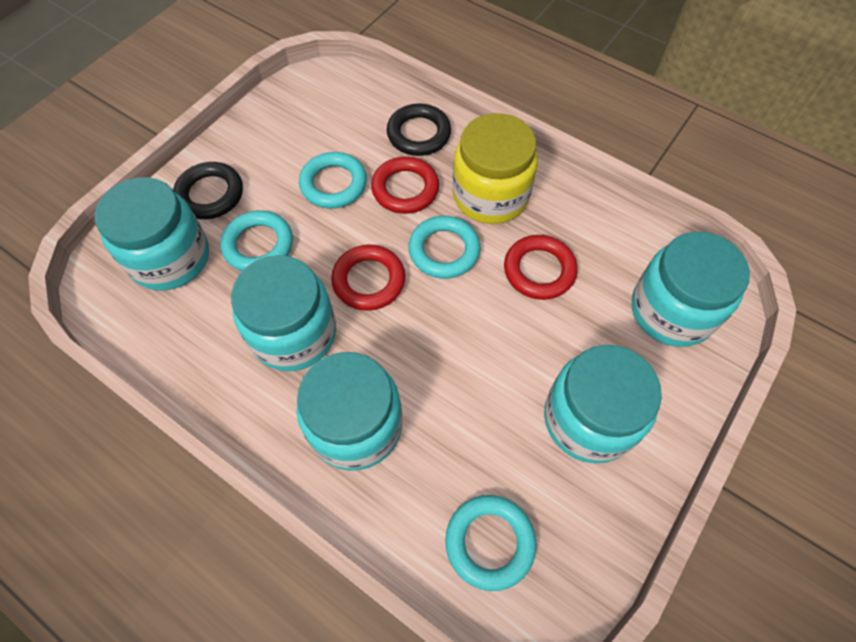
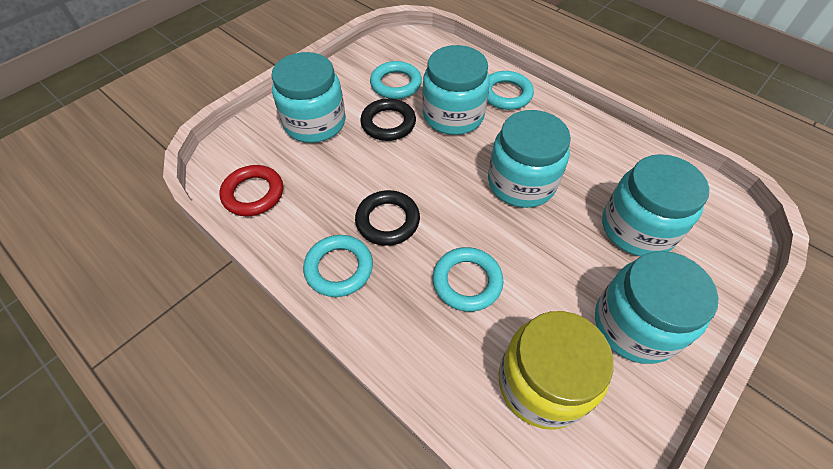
red ring: 3 -> 1

